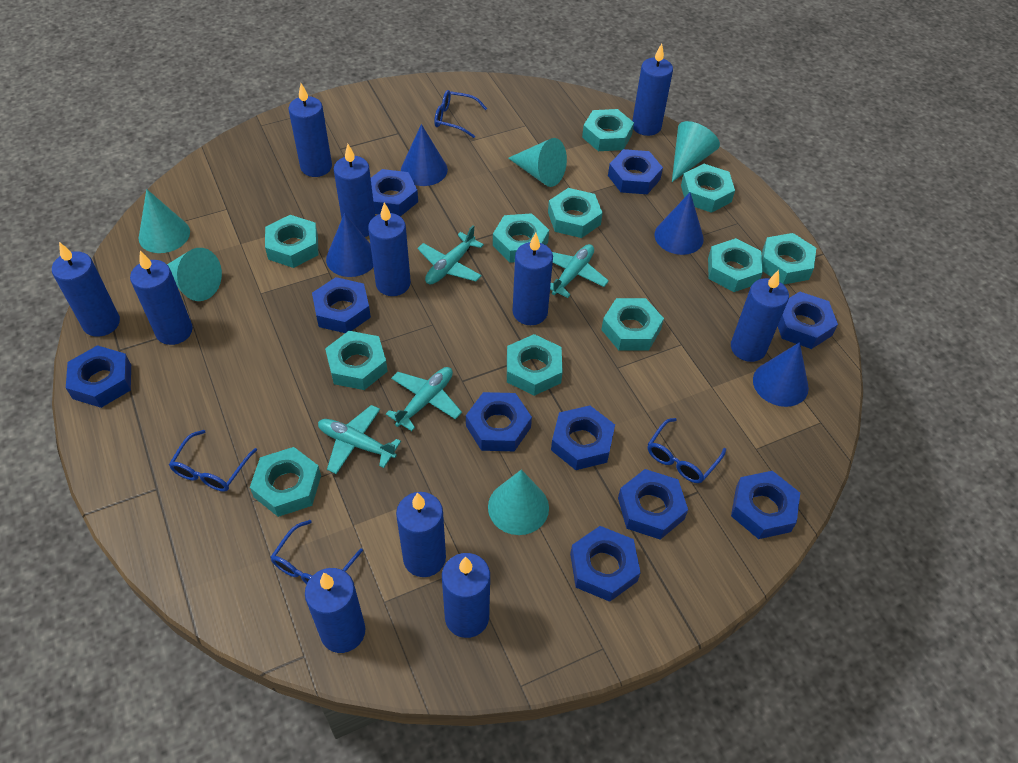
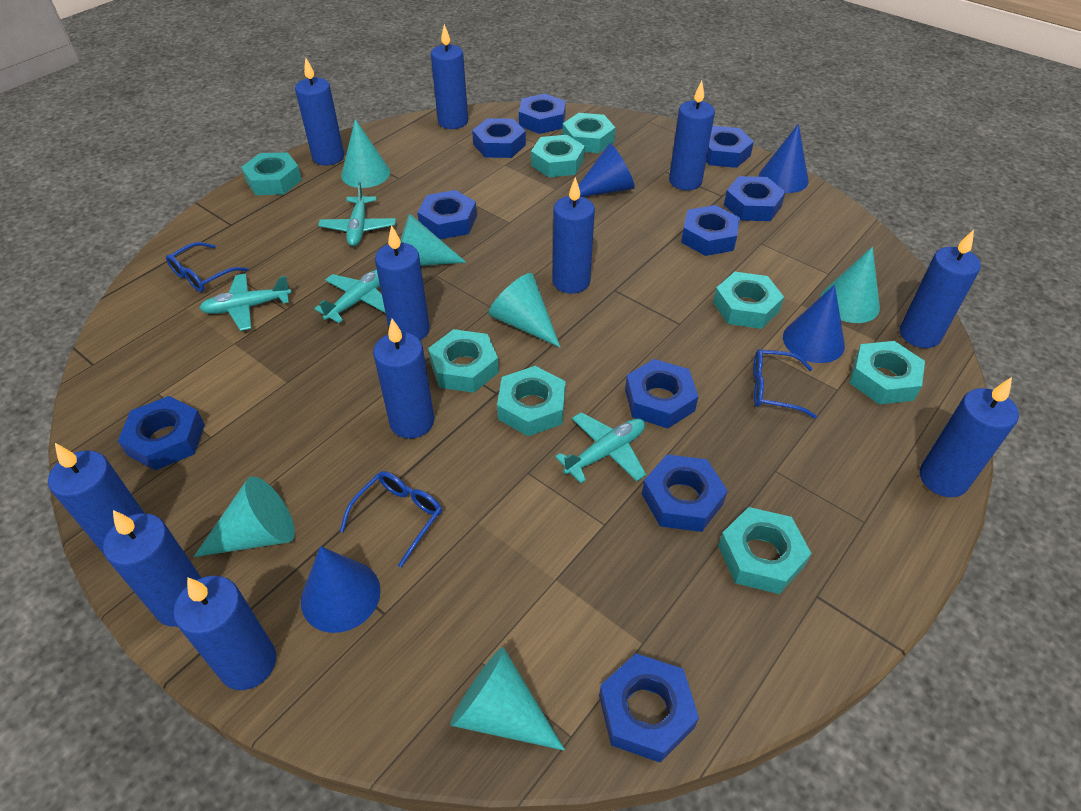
blue glasses: 4 -> 3
turquoise cone: 5 -> 6
turquoise nut: 11 -> 8

